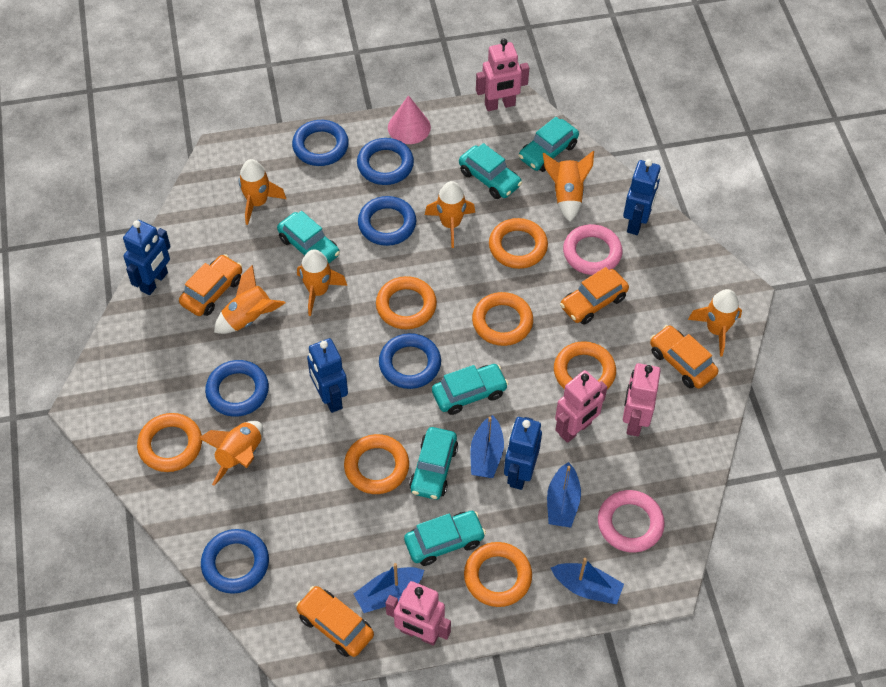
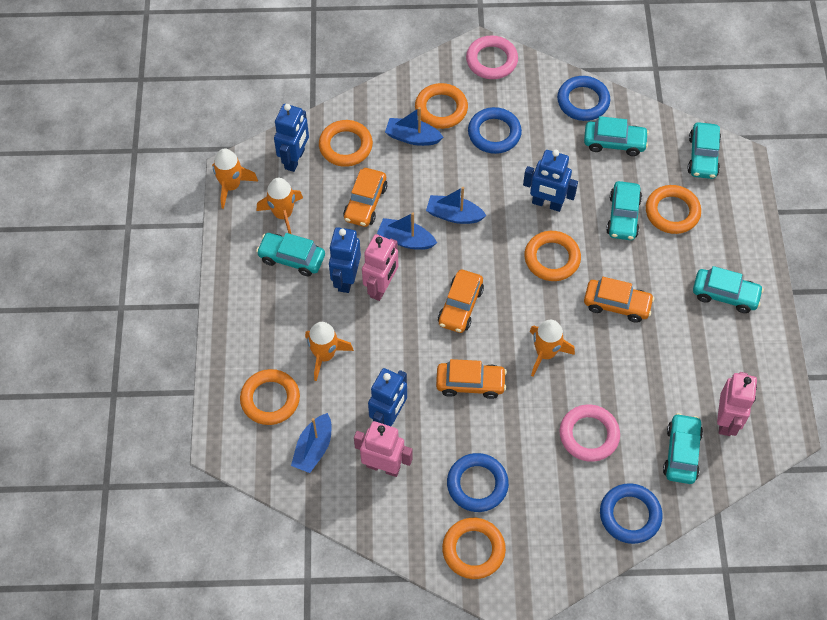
blue ring: 6 -> 4
orange ring: 7 -> 6
orange rocket: 7 -> 4
pink cone: 1 -> 0
pink robot: 4 -> 3

